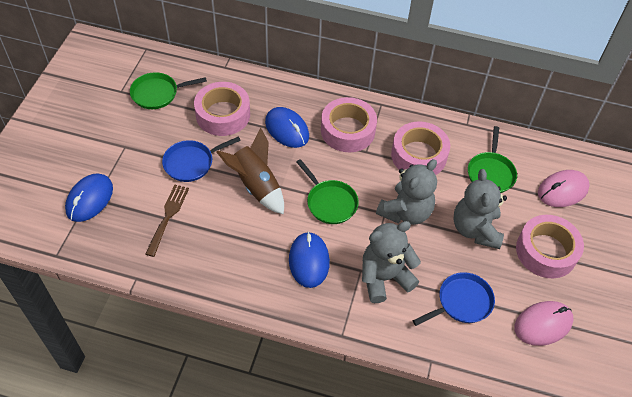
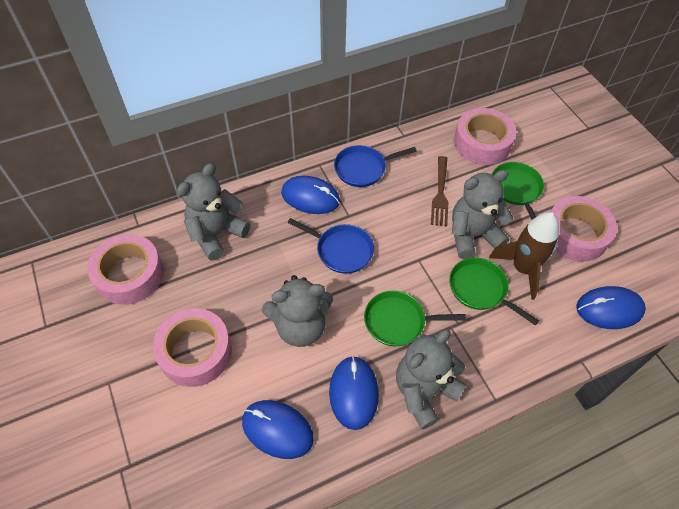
blue mouse: 3 -> 4
grey teddy bear: 3 -> 4
pink mouse: 2 -> 0

